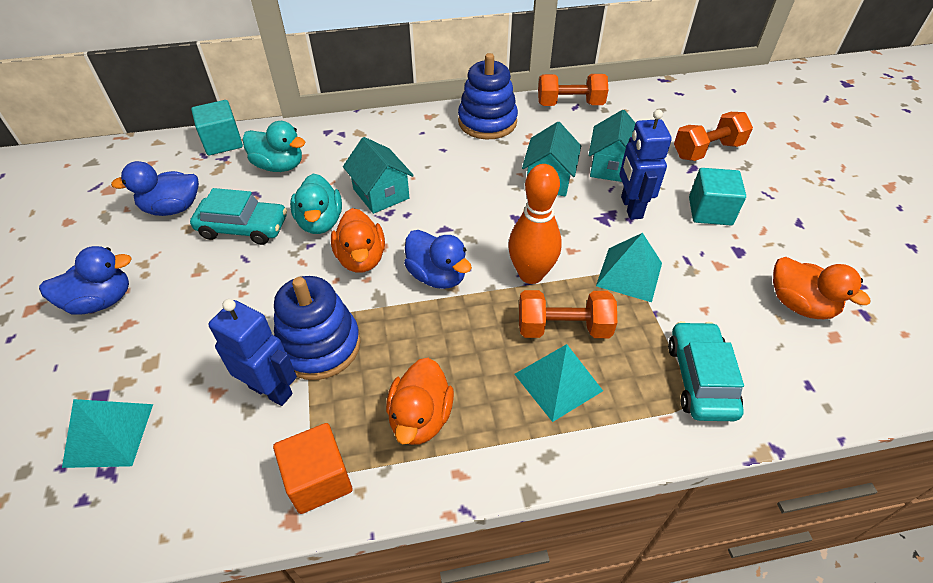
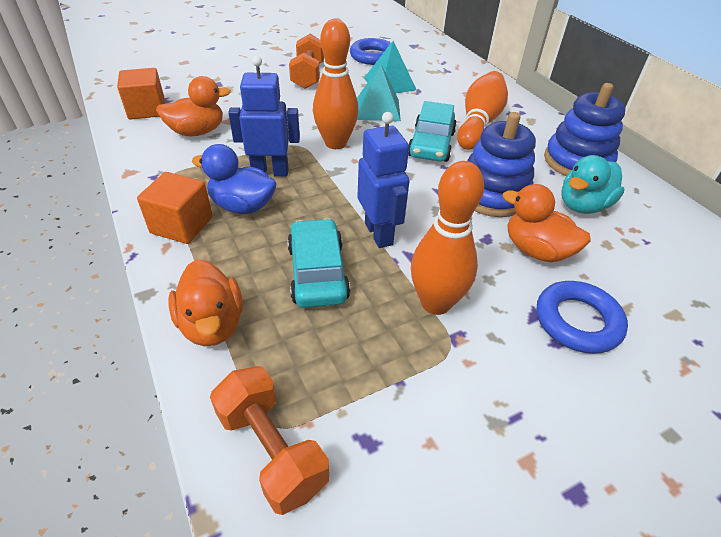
blue duck: 3 -> 1
blue ring: 0 -> 2
orange bowling pin: 1 -> 3
orange cube: 1 -> 2
orange dumbbell: 3 -> 2
turquoise cube: 2 -> 0
turquoise duck: 2 -> 1
turquoise house: 3 -> 0
turquoise pyramid: 3 -> 2

